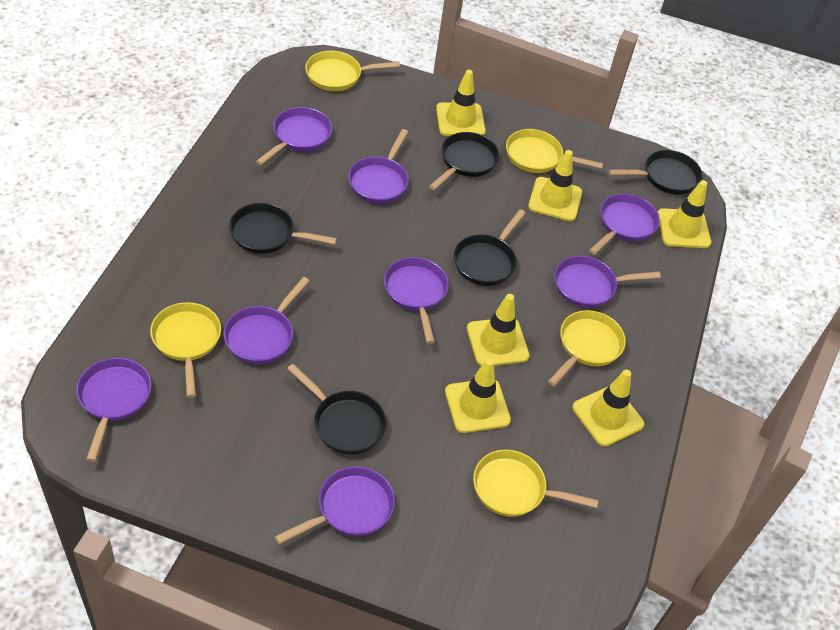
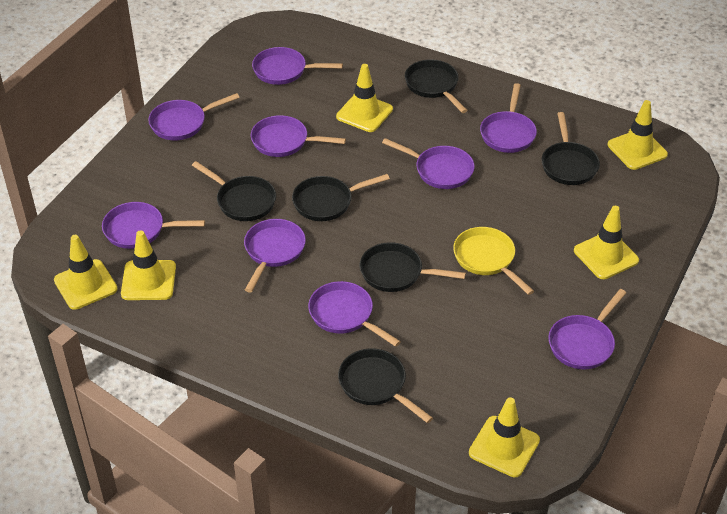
black pan: 5 -> 6
purple pan: 8 -> 9
yellow pan: 5 -> 1

